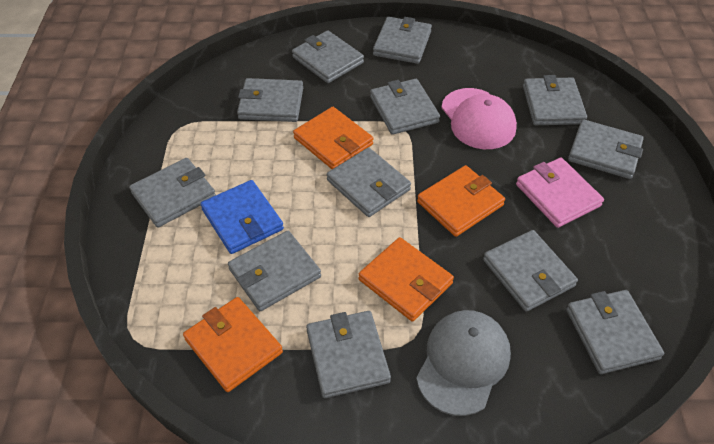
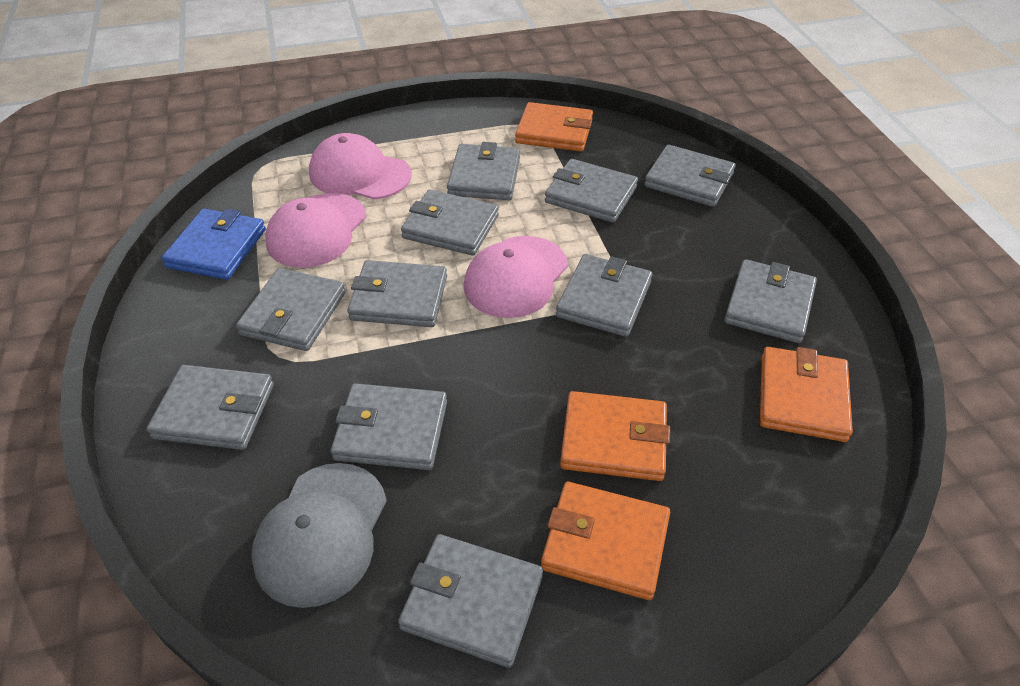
grey wallet: 12 -> 11
pink cap: 1 -> 3
pink wallet: 1 -> 0

